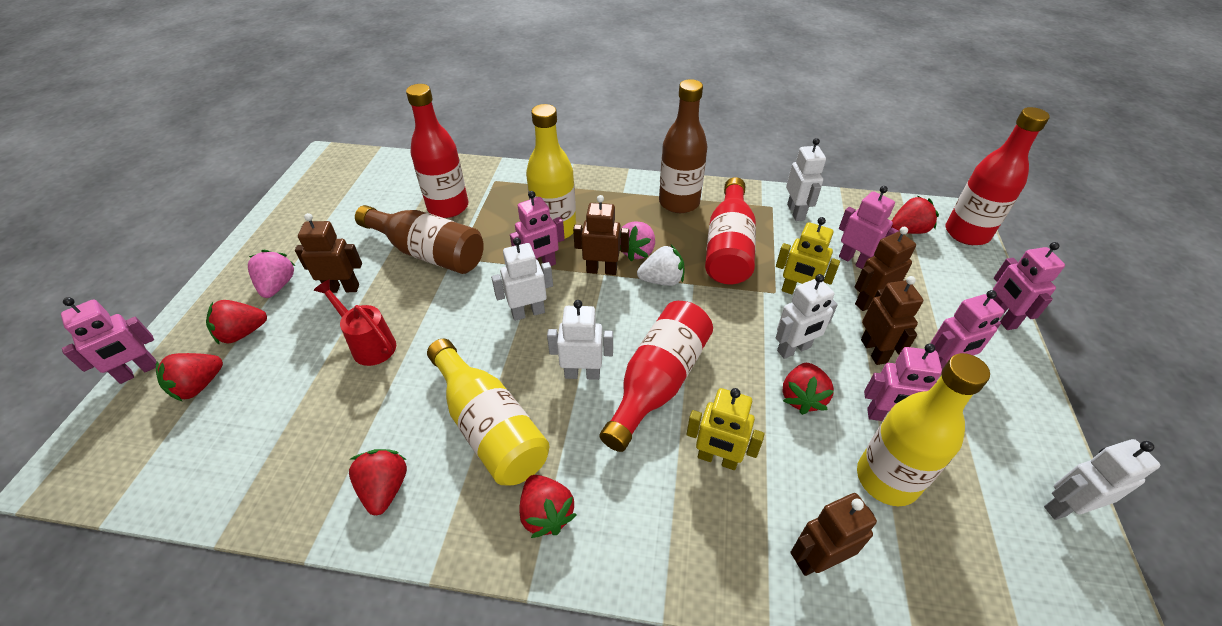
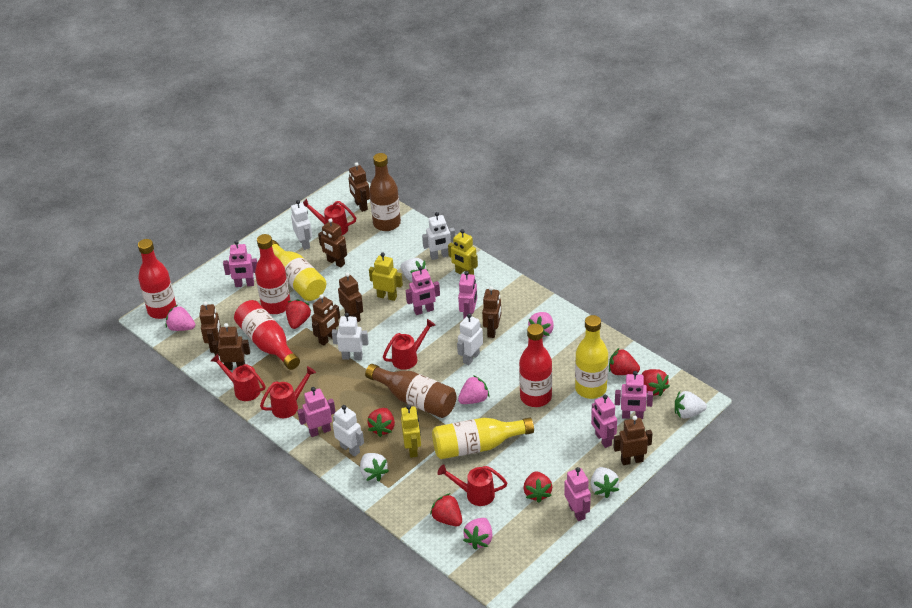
brown robot: 5 -> 8
pink robot: 6 -> 7
pink strawberry: 2 -> 4
red watering can: 1 -> 5
white strawberry: 1 -> 4
yellow robot: 2 -> 3

